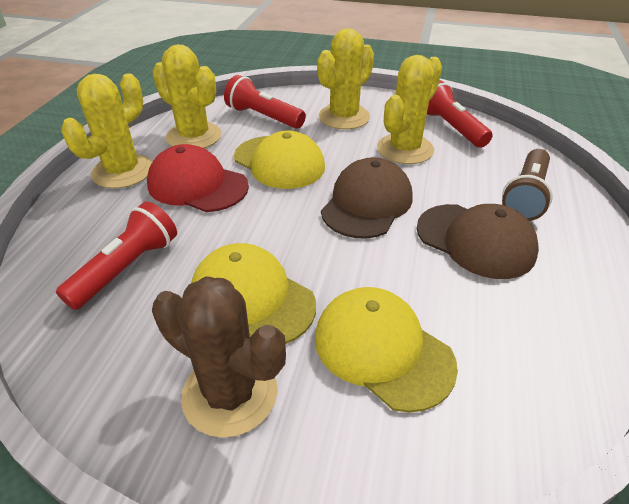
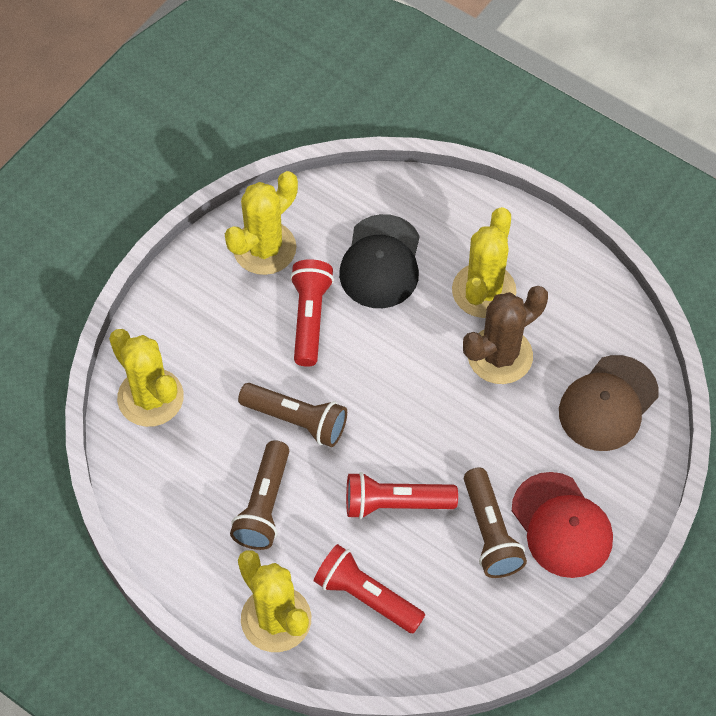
black cap: 0 -> 1
brown cap: 2 -> 1
brown flashlight: 1 -> 3
yellow cap: 3 -> 0

